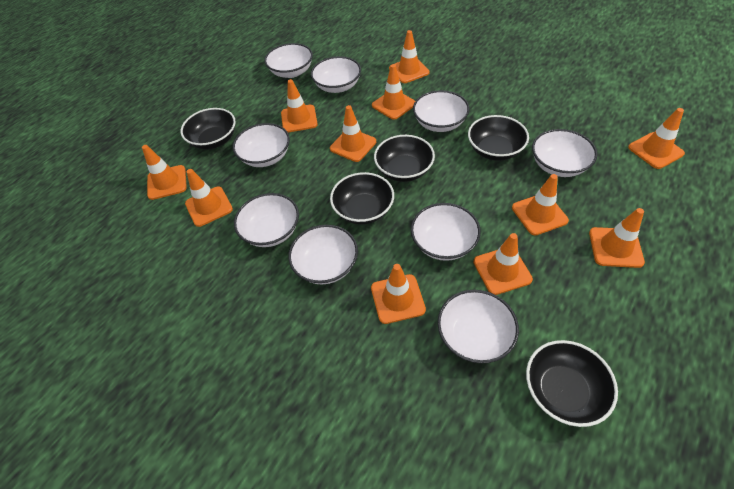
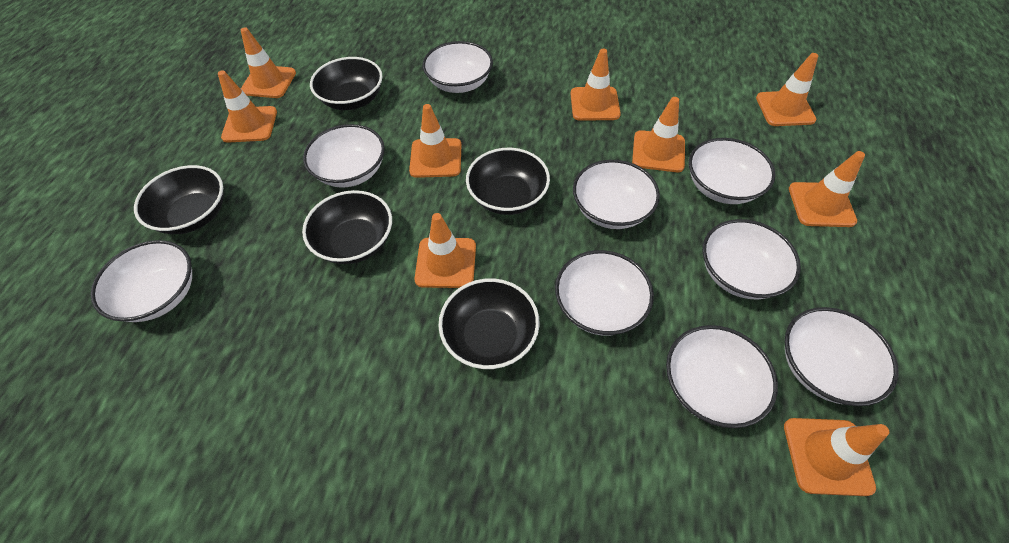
orange traffic cone: 11 -> 9

